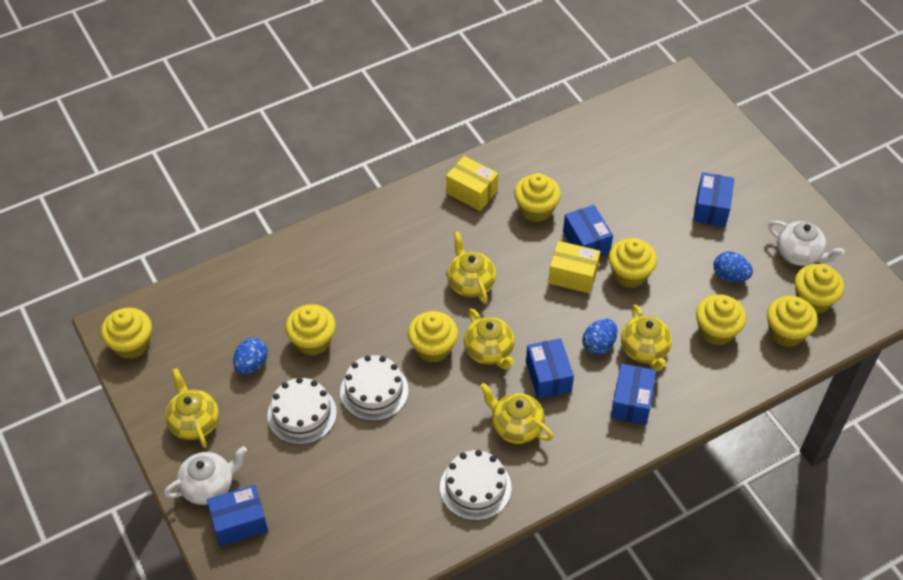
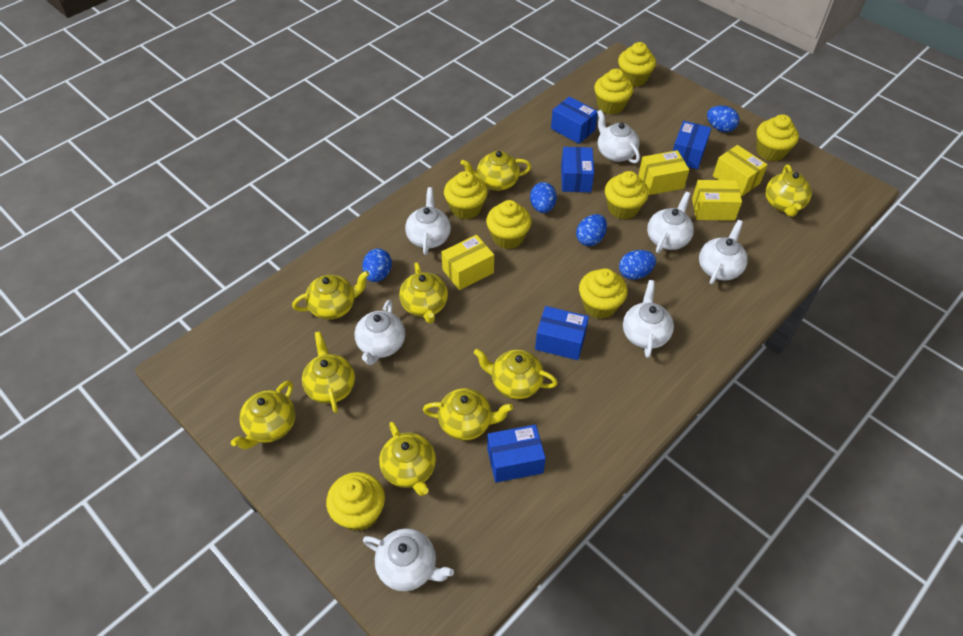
blue egg: 3 -> 5
white cake: 3 -> 0
white teapot: 2 -> 7
yellow box: 2 -> 4
yellow teapot: 5 -> 9

